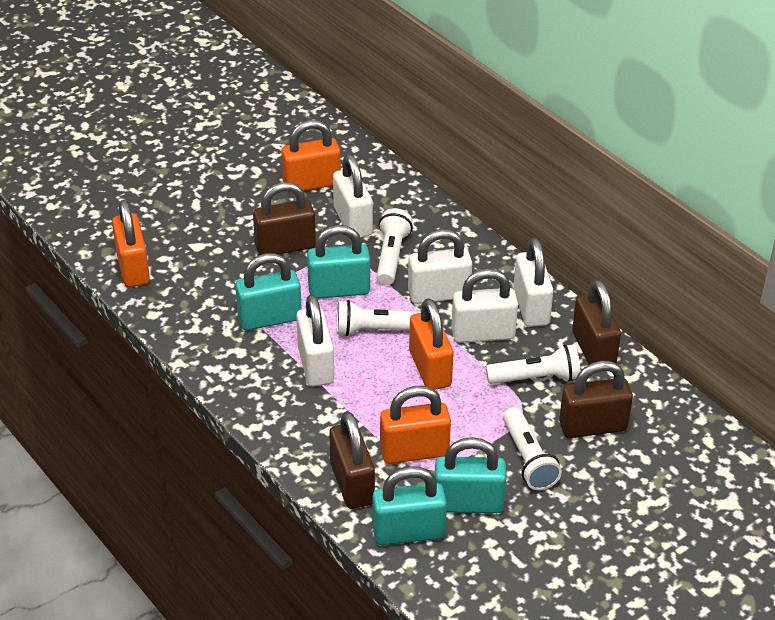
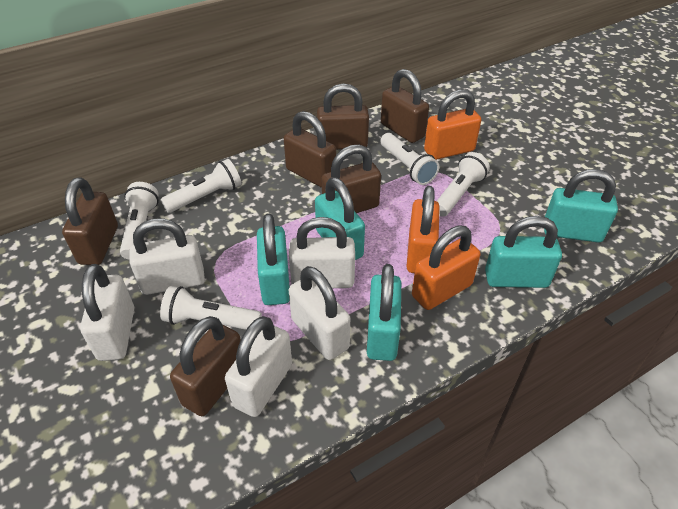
brown padlock: 4 -> 6
orange padlock: 4 -> 3
turquoise padlock: 4 -> 5
white flashlight: 4 -> 5

